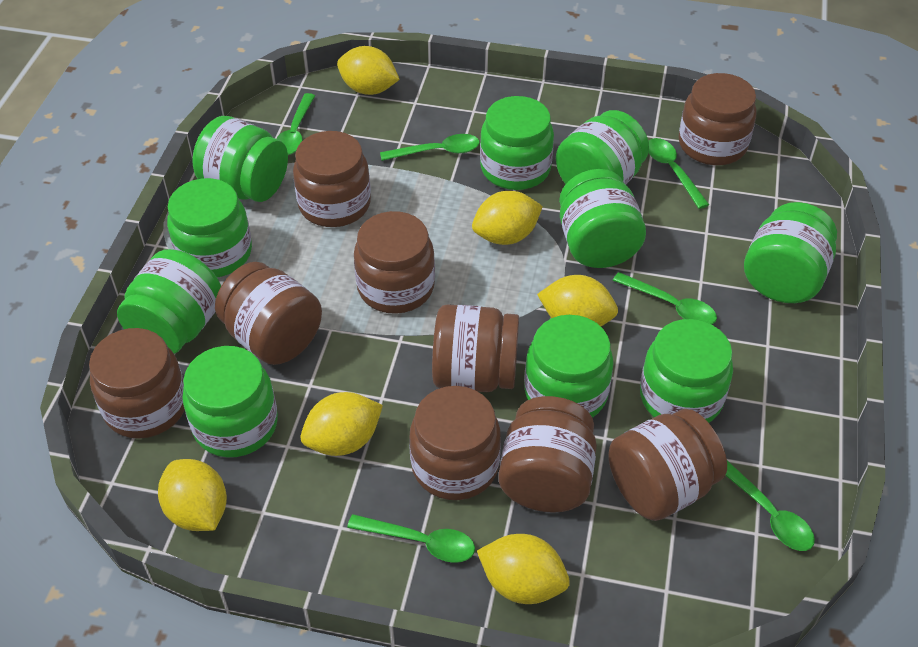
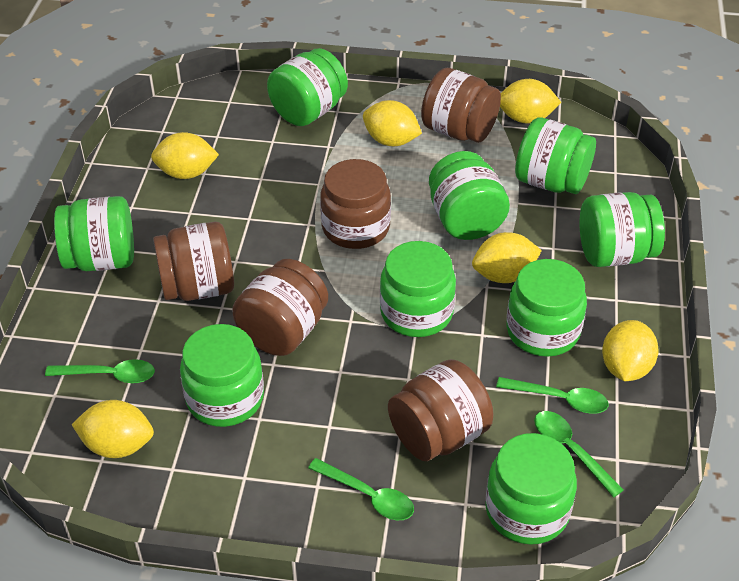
brown jar: 9 -> 5
green jar: 10 -> 9
green spoon: 6 -> 4

